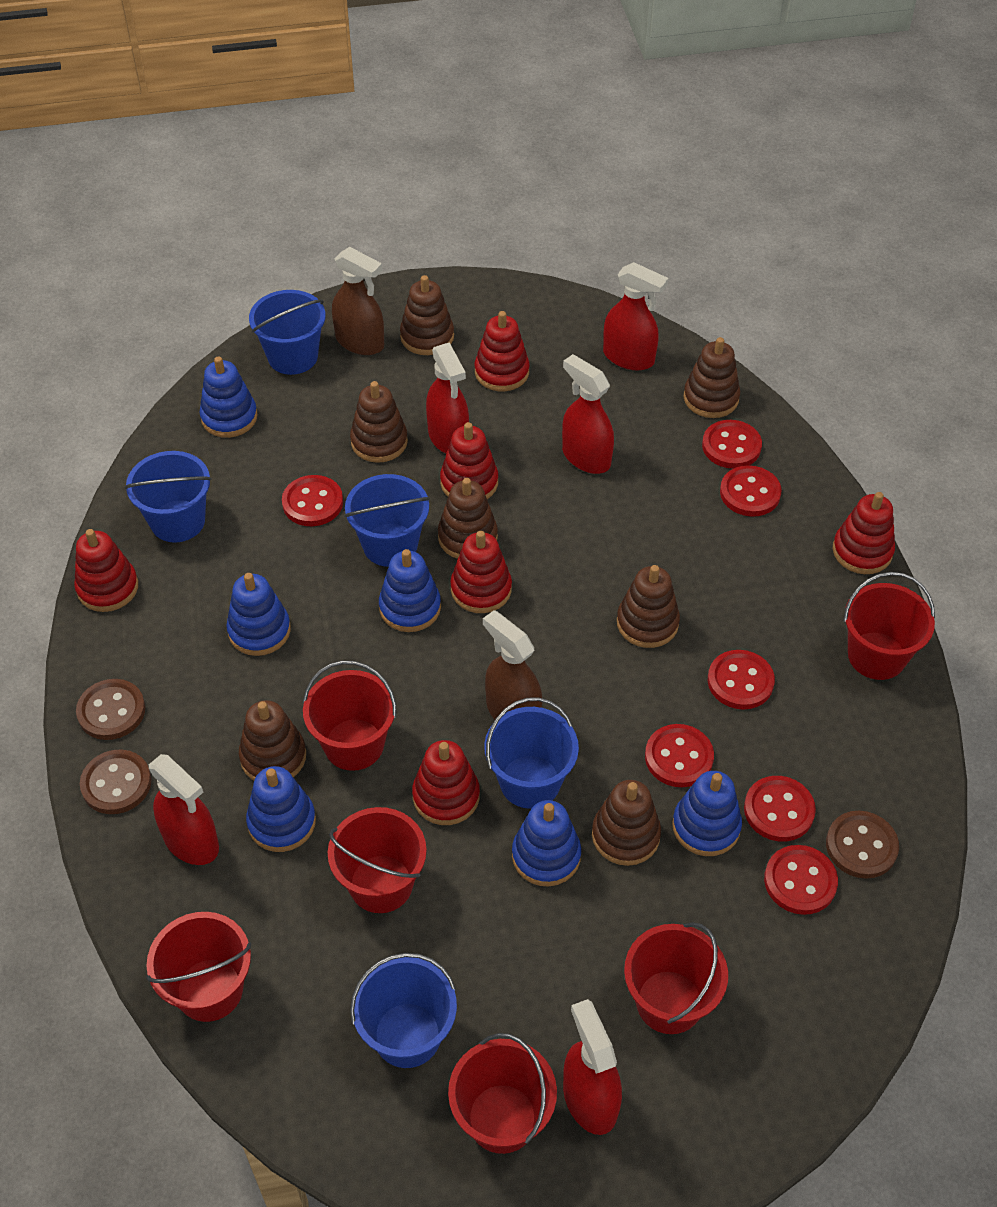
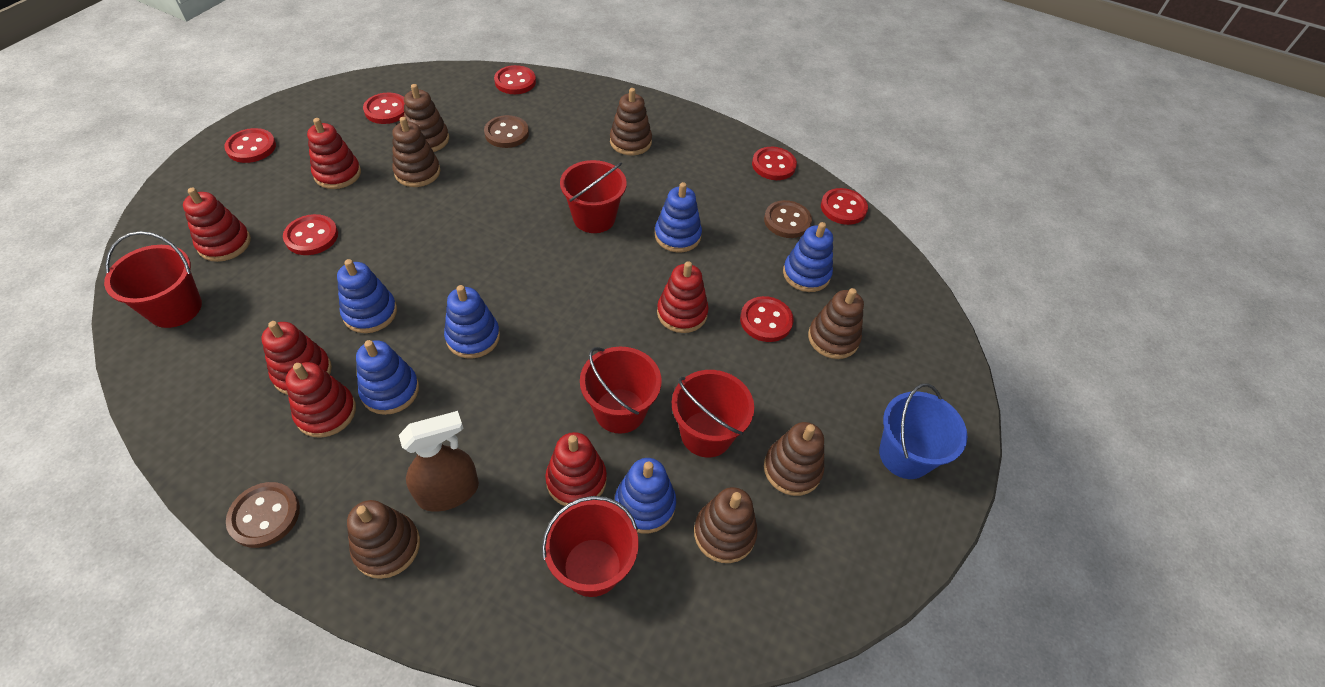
blue bucket: 5 -> 1
brown spray bottle: 2 -> 1
red bucket: 6 -> 5
red spray bottle: 5 -> 0

